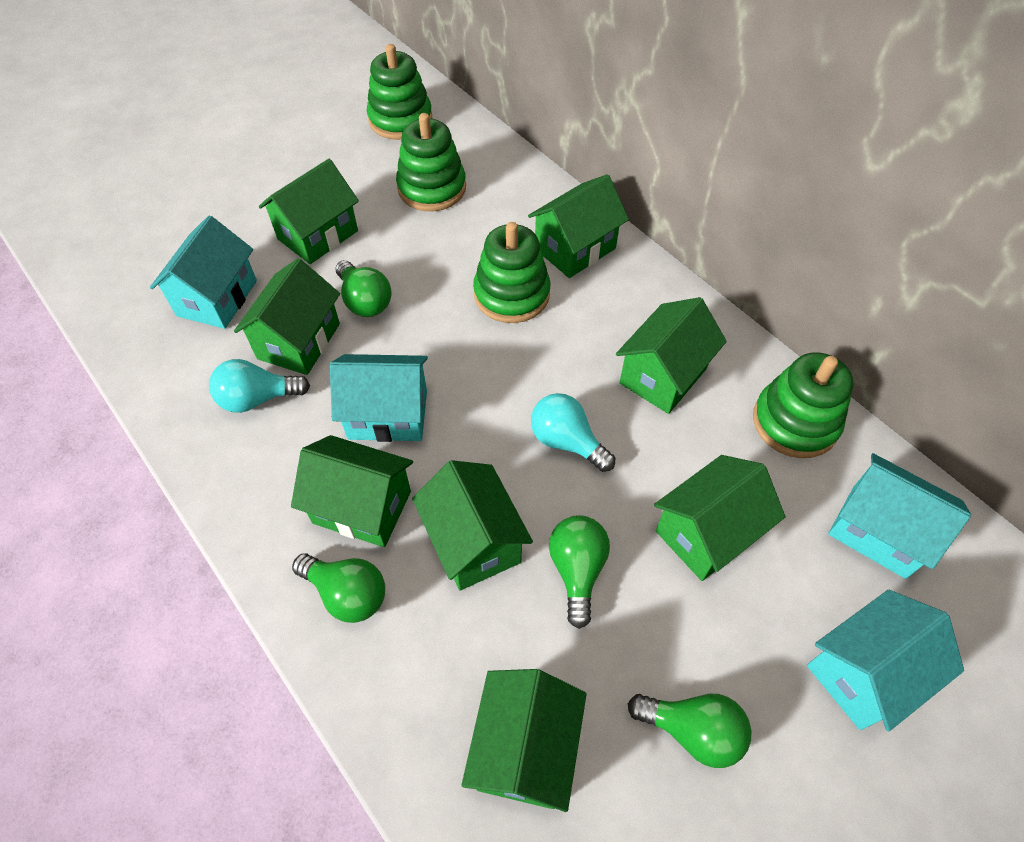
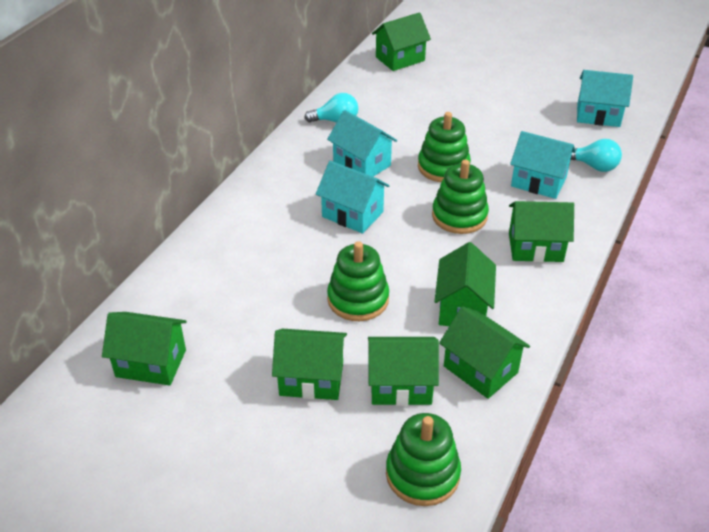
green house: 8 -> 7
green light bulb: 4 -> 0

